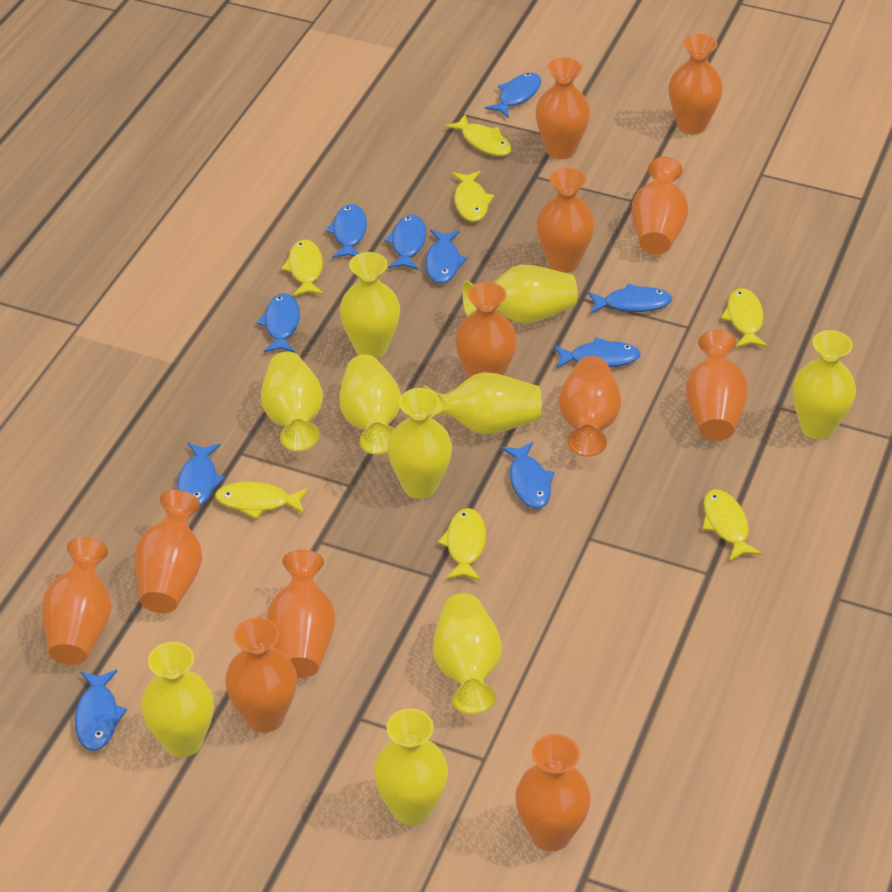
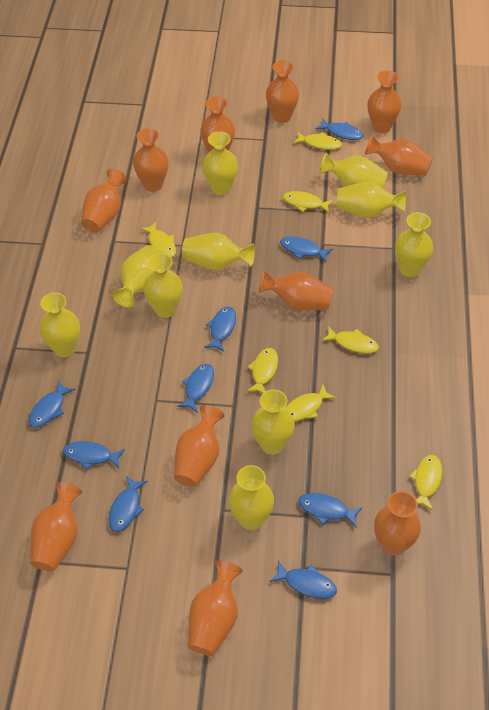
blue fish: 10 -> 9
orange vase: 12 -> 11

